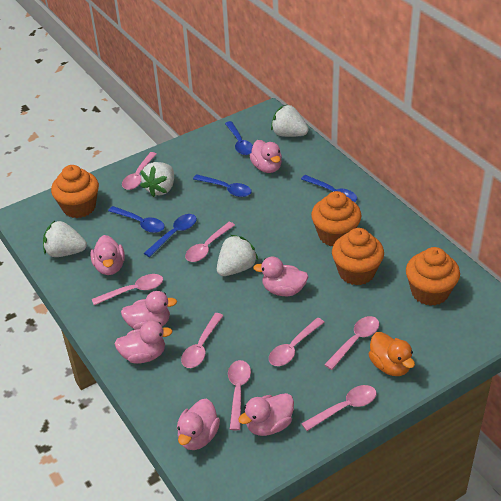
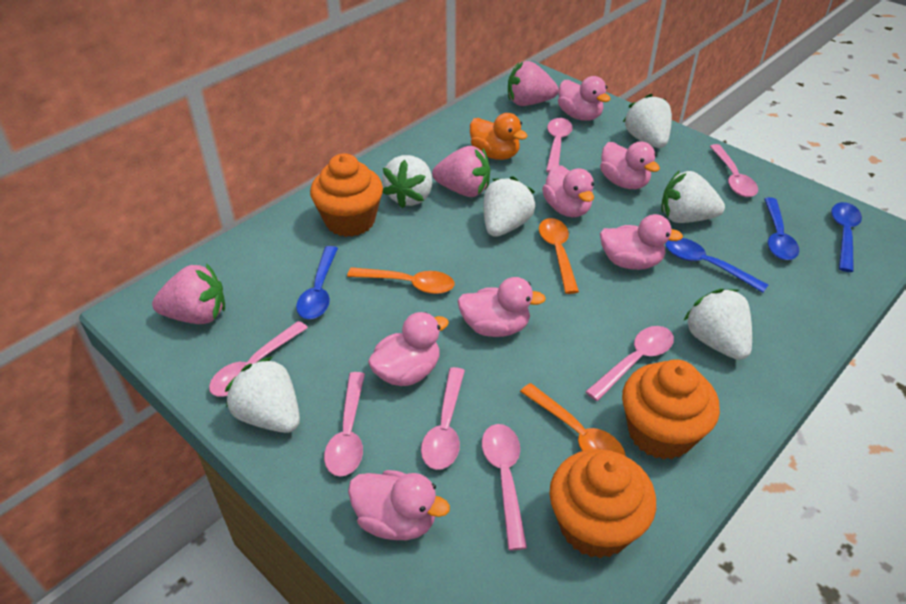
blue spoon: 5 -> 4
orange cupcake: 4 -> 3
orange spoon: 0 -> 3
pink spoon: 8 -> 7
pink strawberry: 0 -> 3
white strawberry: 4 -> 6

